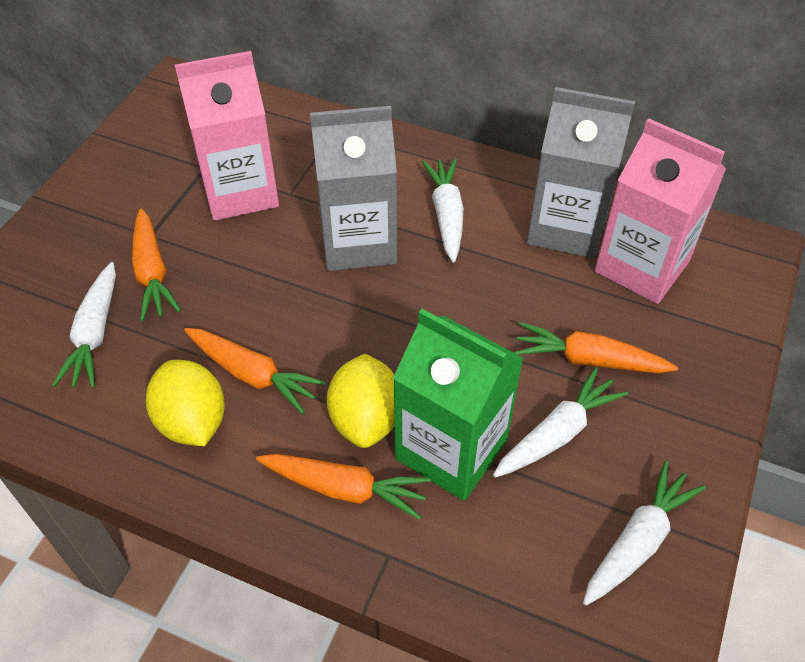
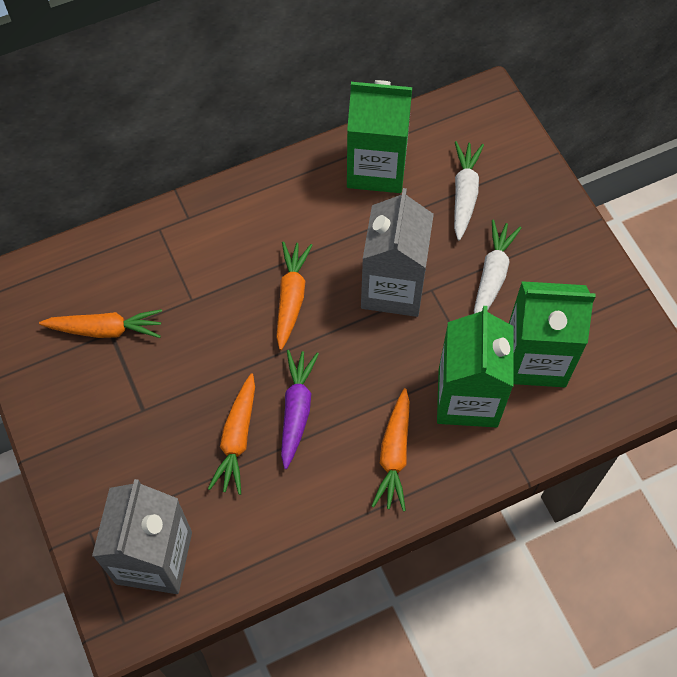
green carton: 1 -> 3
pink carton: 2 -> 0
purple carrot: 0 -> 1
white carrot: 4 -> 2
yellow lemon: 2 -> 0

